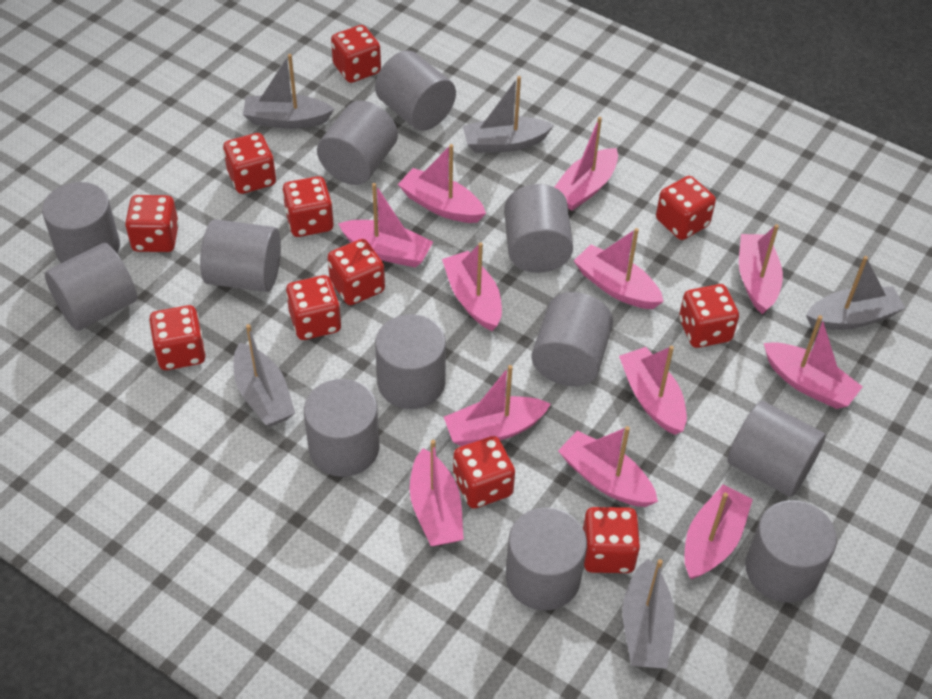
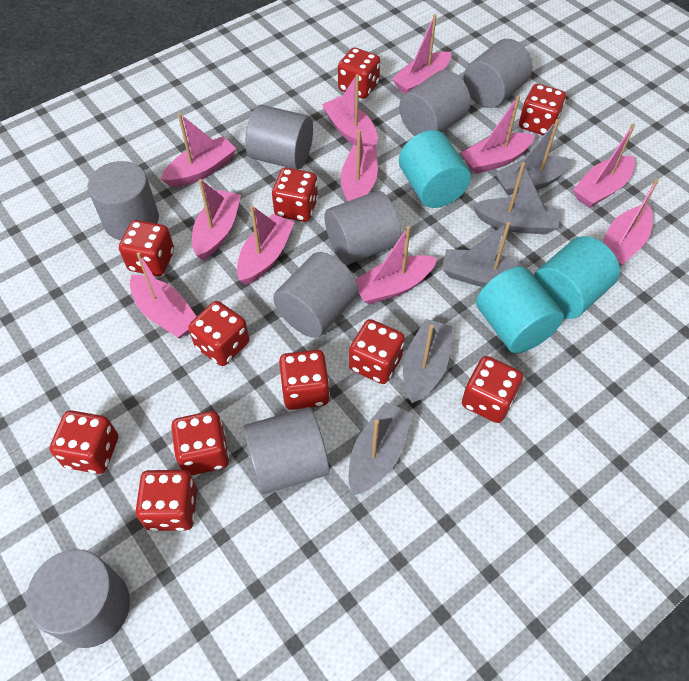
grey cylinder: 12 -> 8
pink boat: 12 -> 11
turquoise cylinder: 0 -> 3

